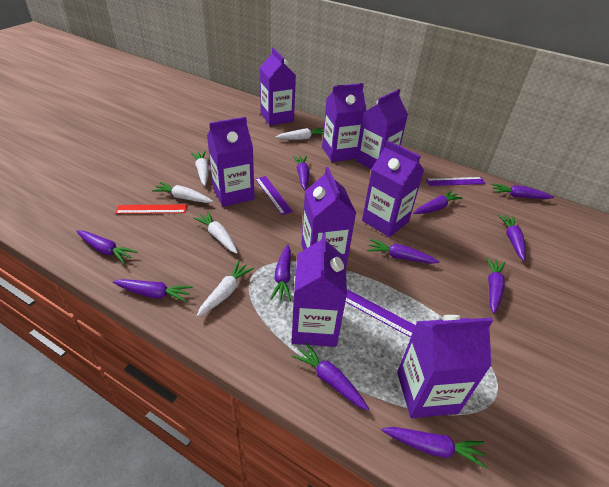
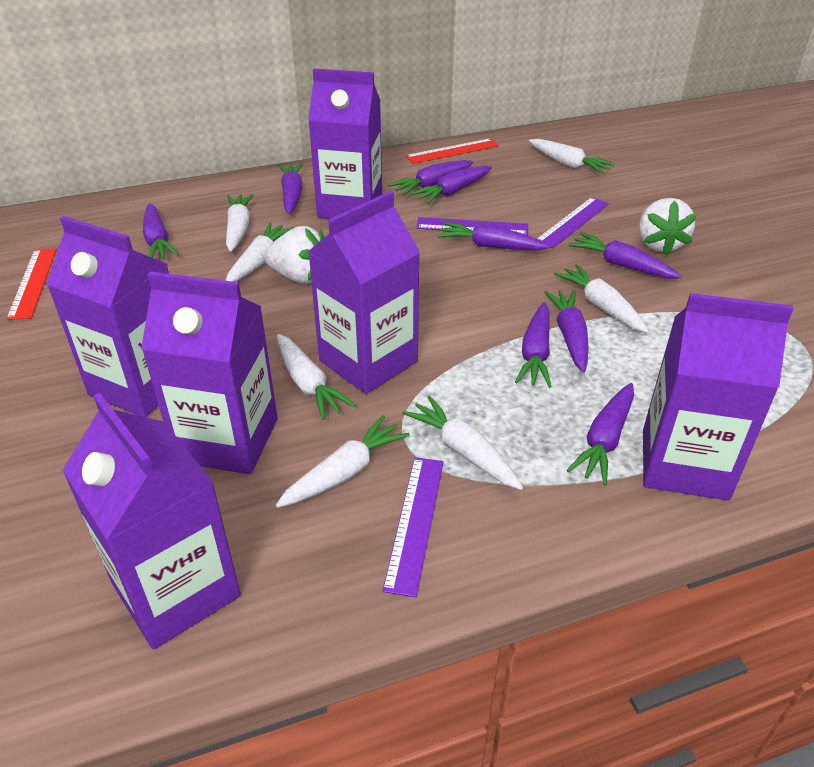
purple carrot: 11 -> 9
purple carton: 8 -> 6
red ruler: 1 -> 2
white carrot: 5 -> 7
white strawberry: 0 -> 2

